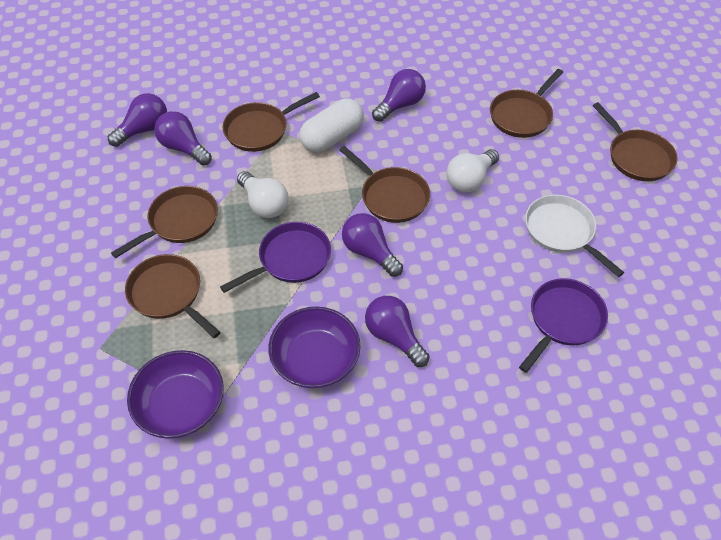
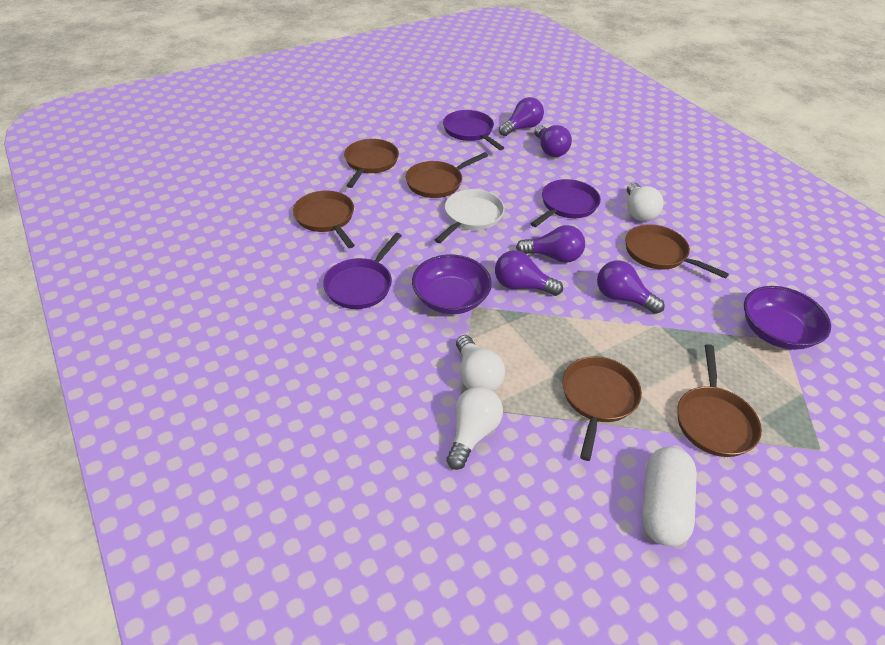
purple pan: 2 -> 3
white light bulb: 2 -> 3

